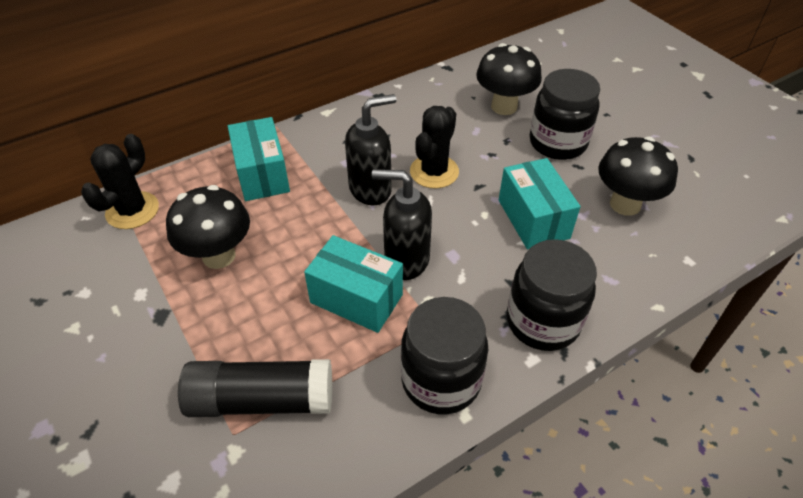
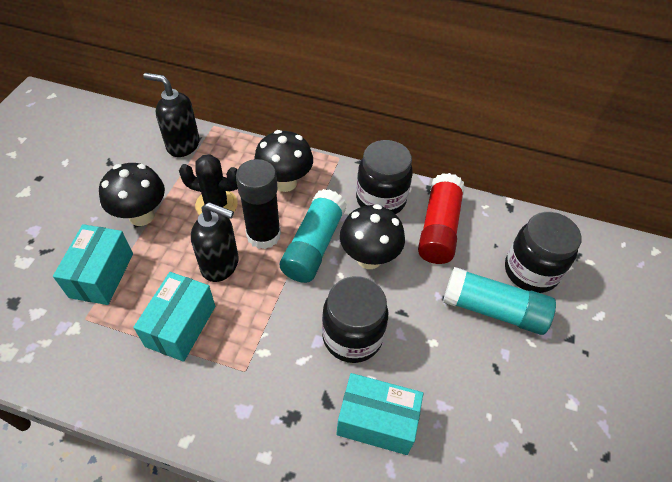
black cactus: 2 -> 1
red glue stick: 0 -> 1
turquoise glue stick: 0 -> 2

